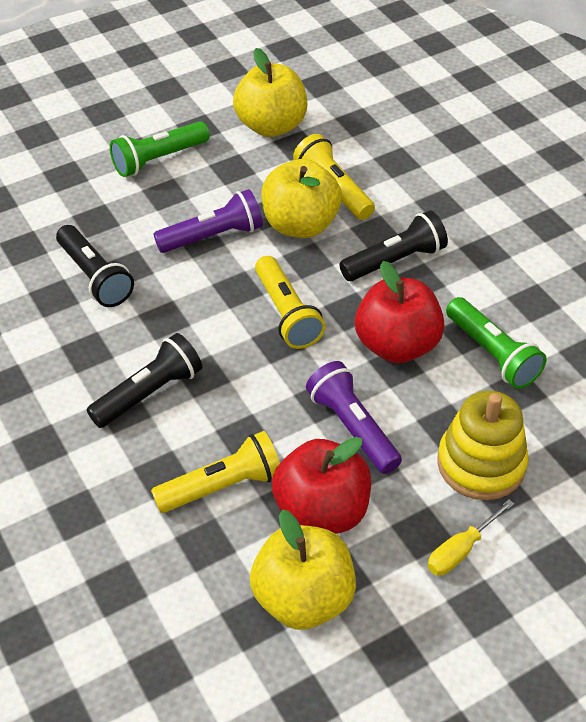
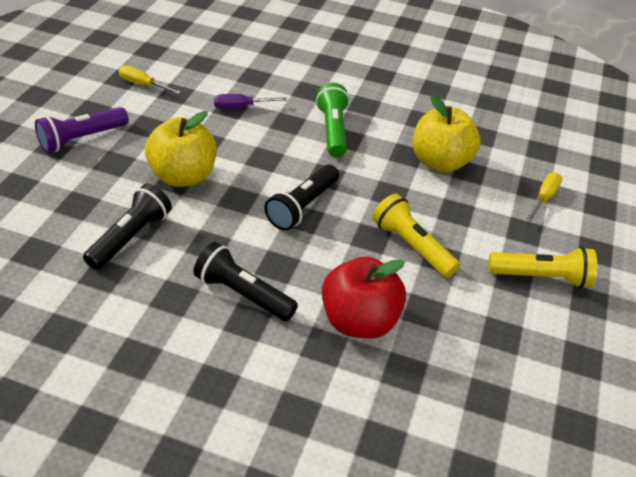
green flashlight: 2 -> 1
purple flashlight: 2 -> 1
purple screwdriver: 0 -> 1
red apple: 2 -> 1
yellow apple: 3 -> 2
yellow flashlight: 3 -> 2
yellow screwdriver: 1 -> 2
yellow stacking toy: 1 -> 0

